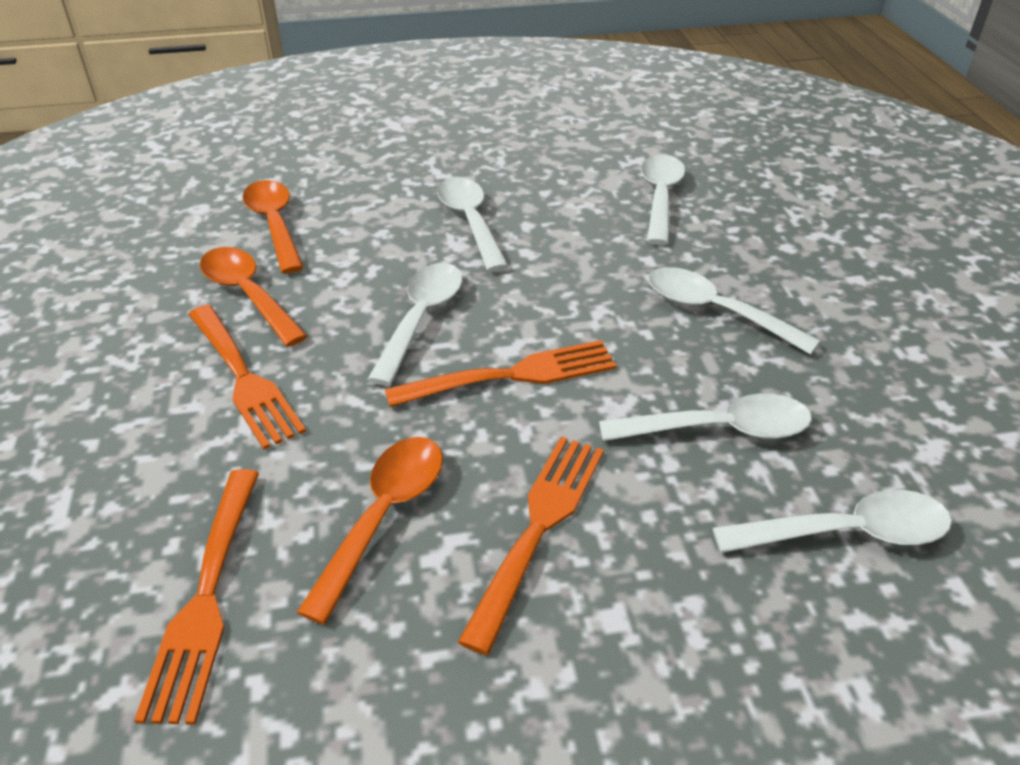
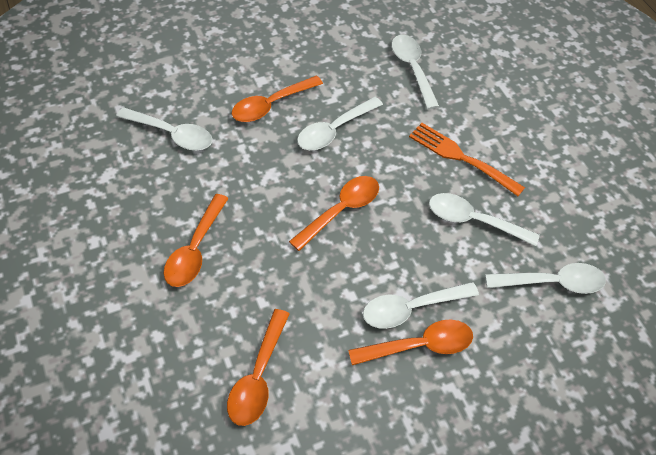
orange fork: 4 -> 1
orange spoon: 3 -> 5

